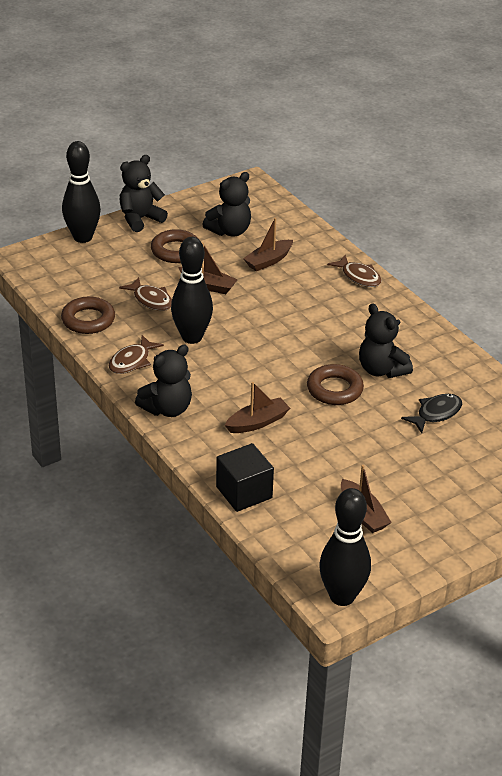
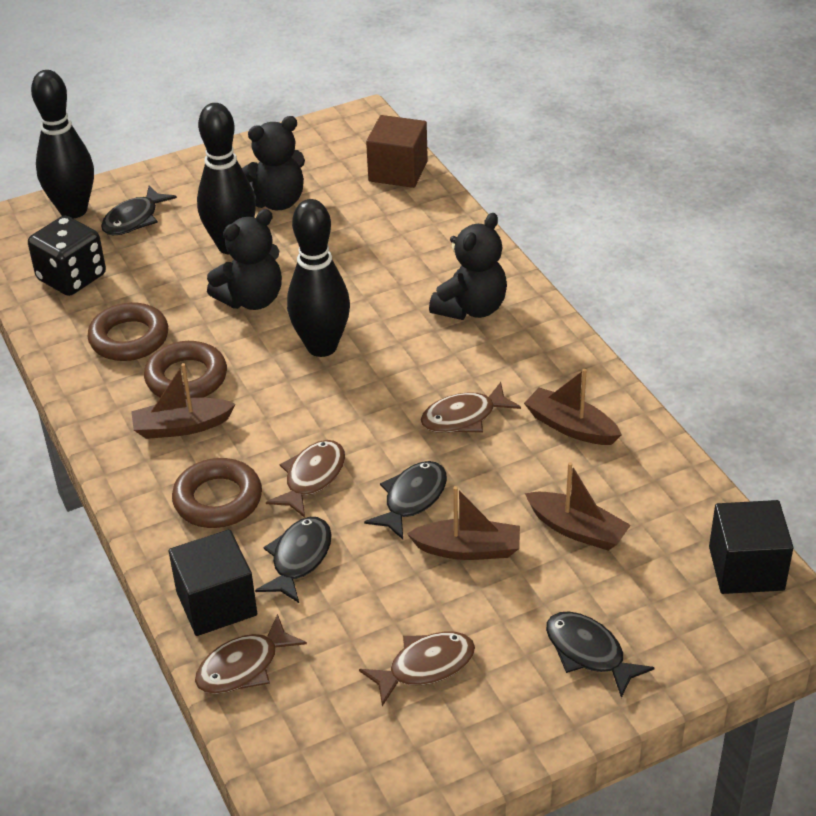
black cube: 1 -> 2
black dice: 0 -> 1
black fish: 1 -> 4
black teddy bear: 4 -> 3
brown cube: 0 -> 1
brown fish: 3 -> 4

